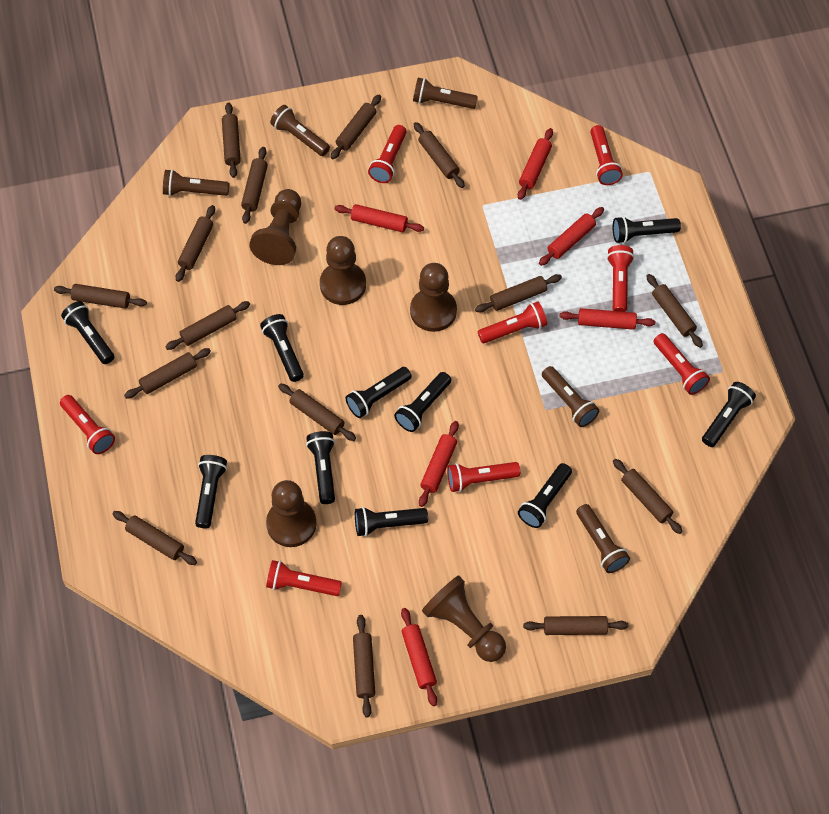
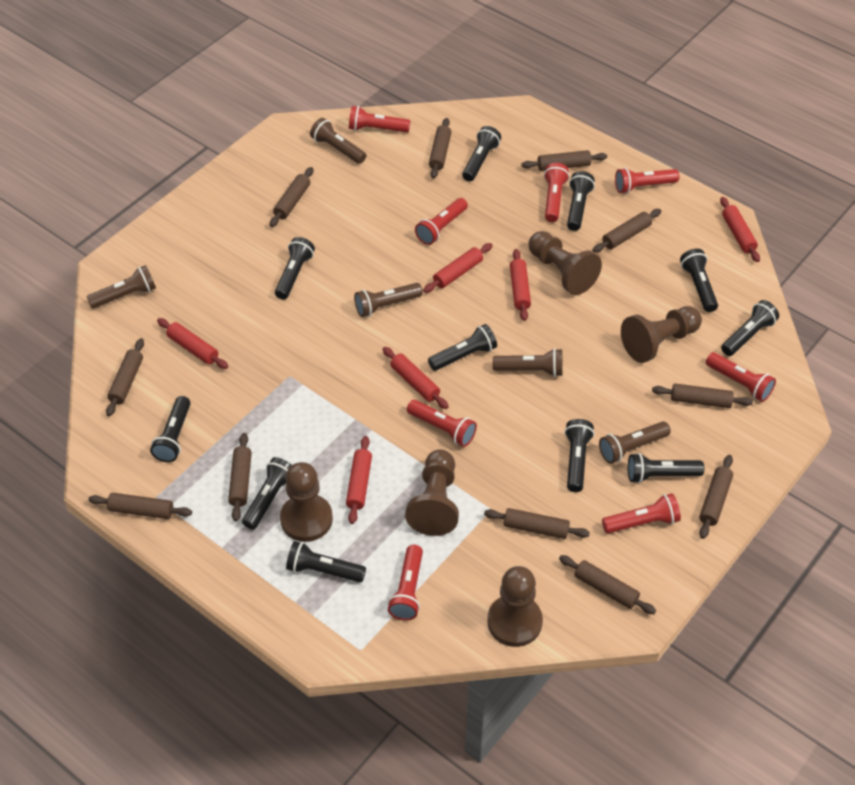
black flashlight: 10 -> 11
brown rolling pin: 15 -> 11

